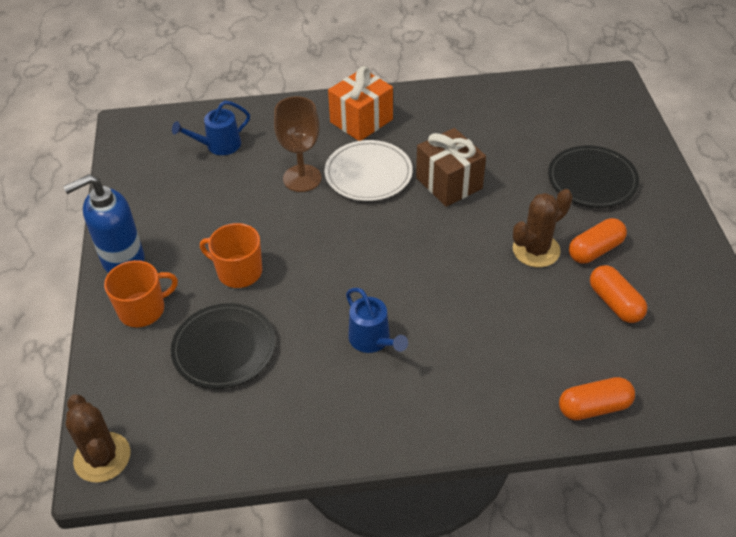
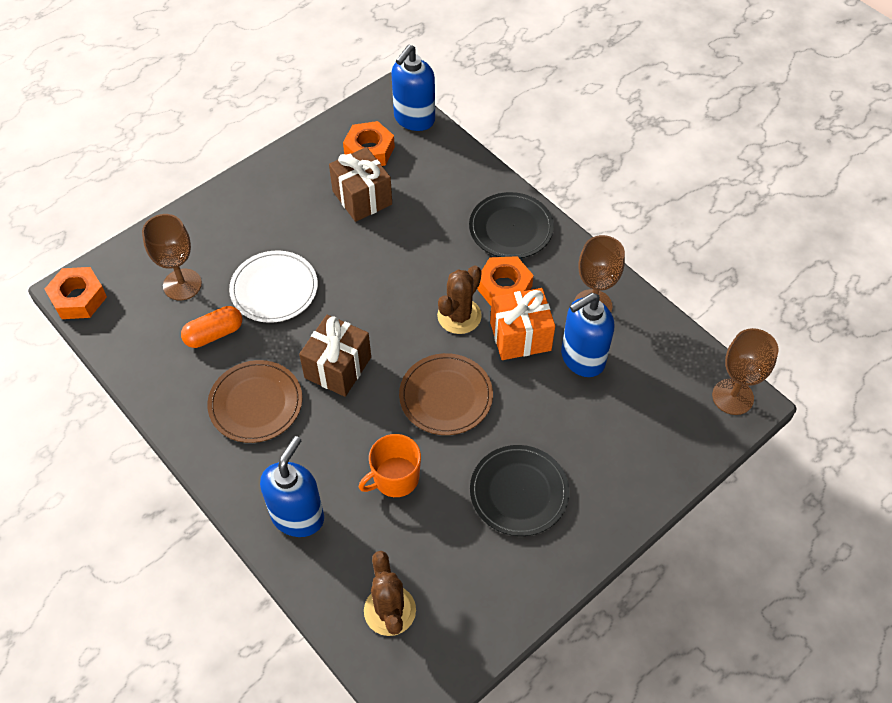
blue soap dispenser: 1 -> 3
blue watering can: 2 -> 0
brown gift: 1 -> 2
brown goblet: 1 -> 3
brown plate: 0 -> 2
orange capsule: 3 -> 1
orange mug: 2 -> 1
orange nut: 0 -> 3

